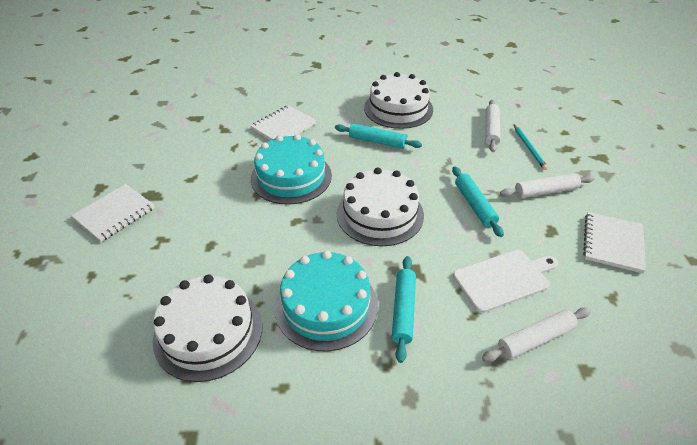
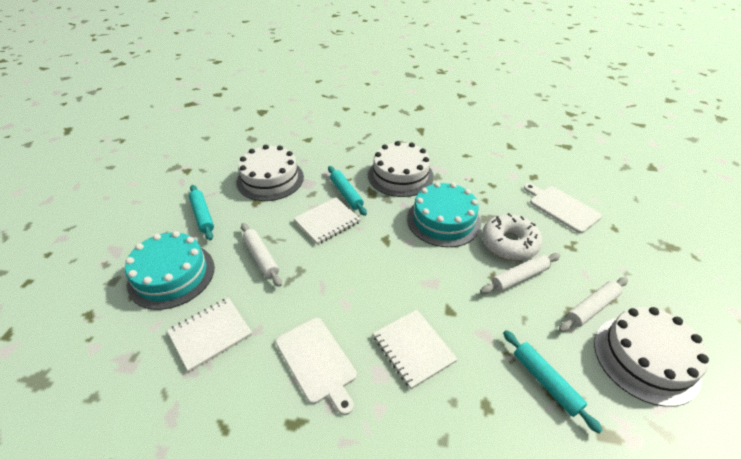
turquoise pencil: 1 -> 0
white cutting board: 1 -> 2
white donut: 0 -> 1

